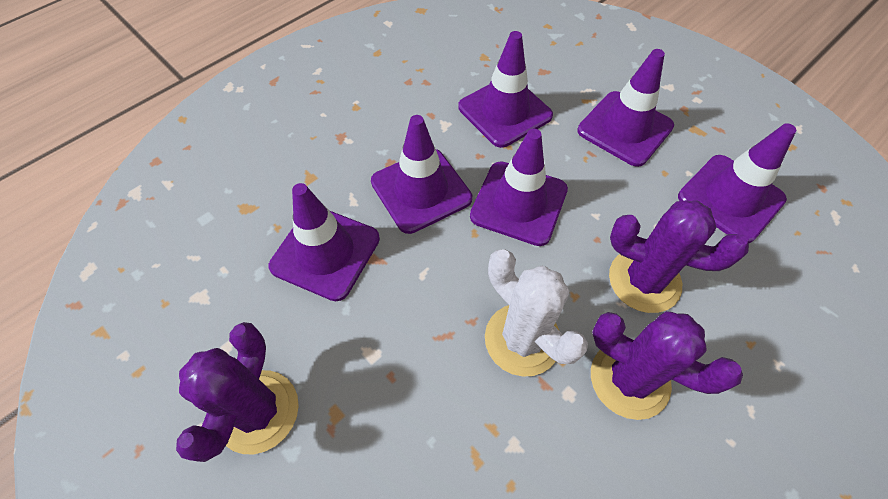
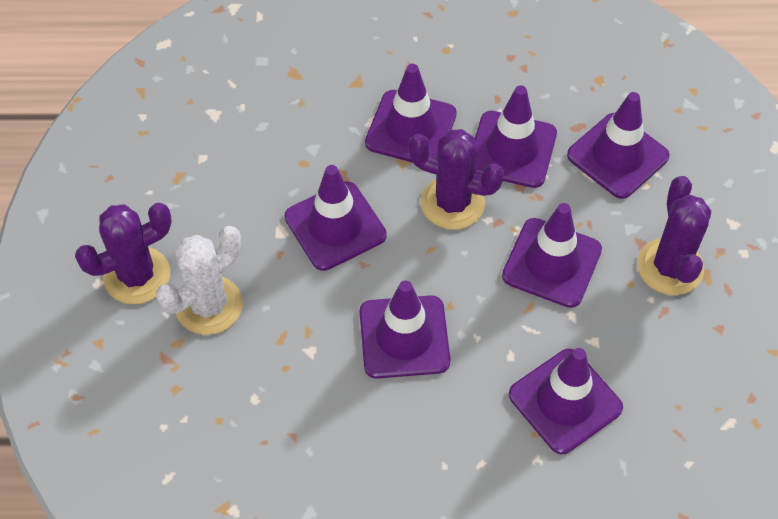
purple traffic cone: 6 -> 7

